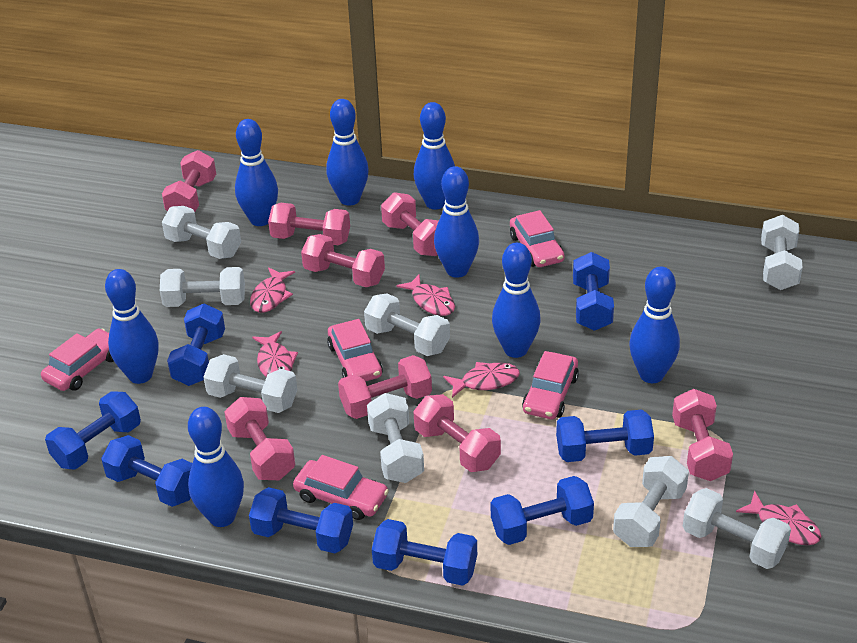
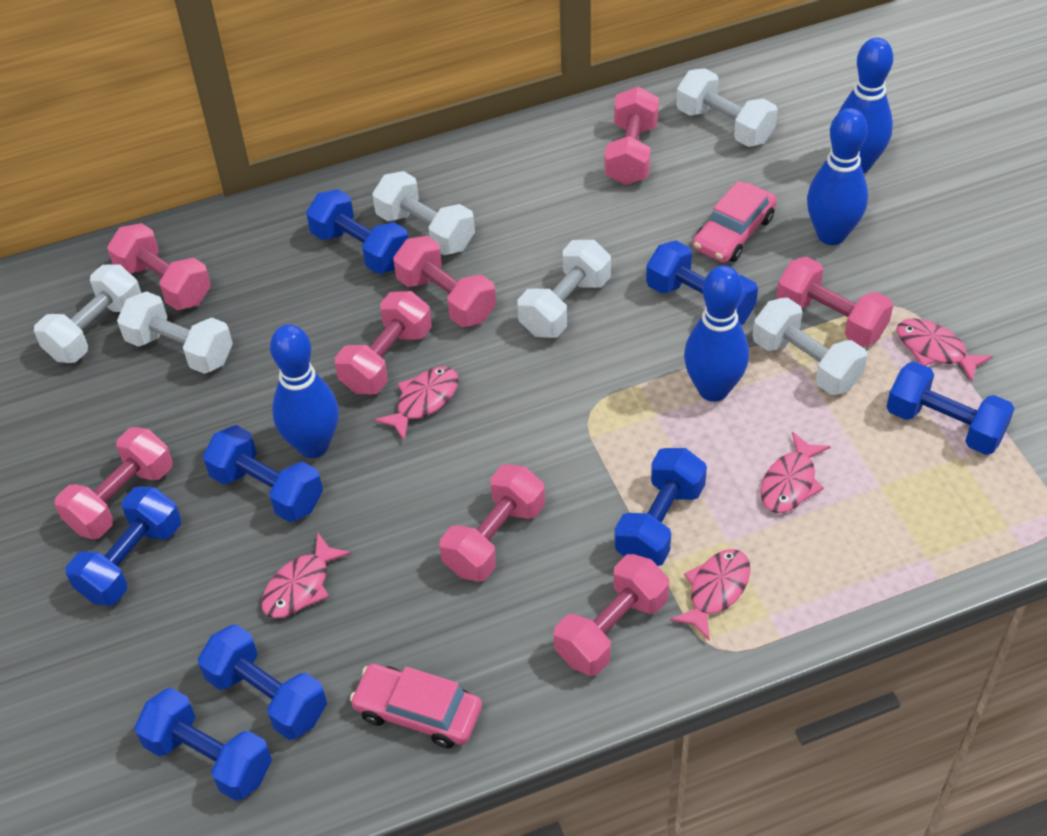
blue bowling pin: 8 -> 4
pink car: 5 -> 2
white dumbbell: 8 -> 6

